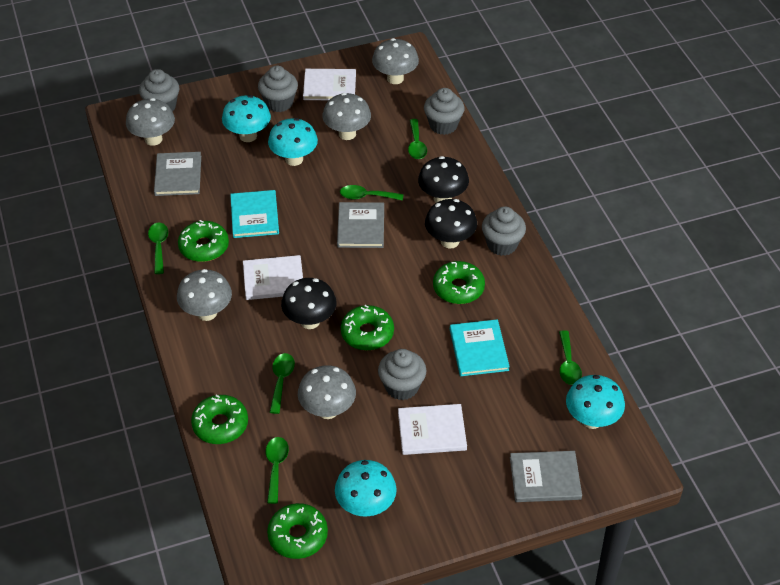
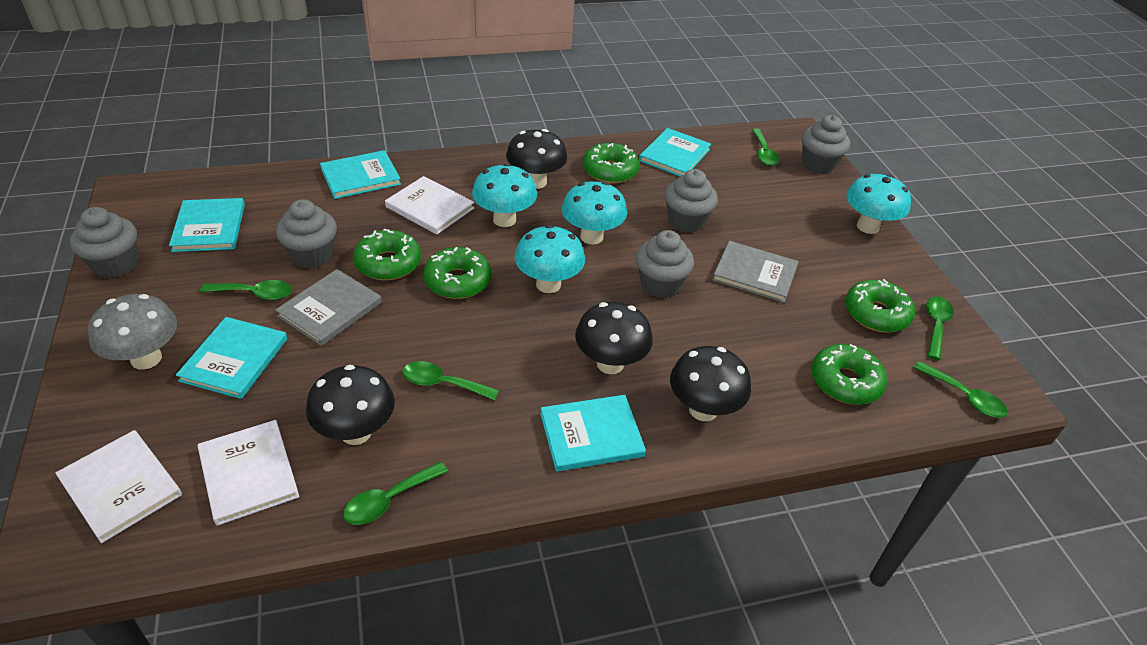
black mushroom: 3 -> 4
grey book: 3 -> 2
grey mushroom: 5 -> 1
turquoise book: 2 -> 5

